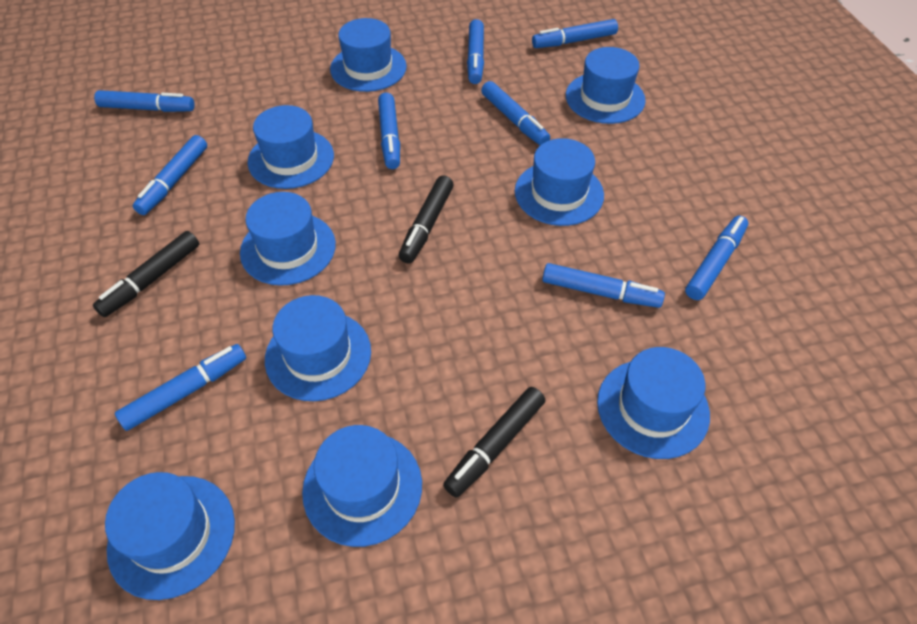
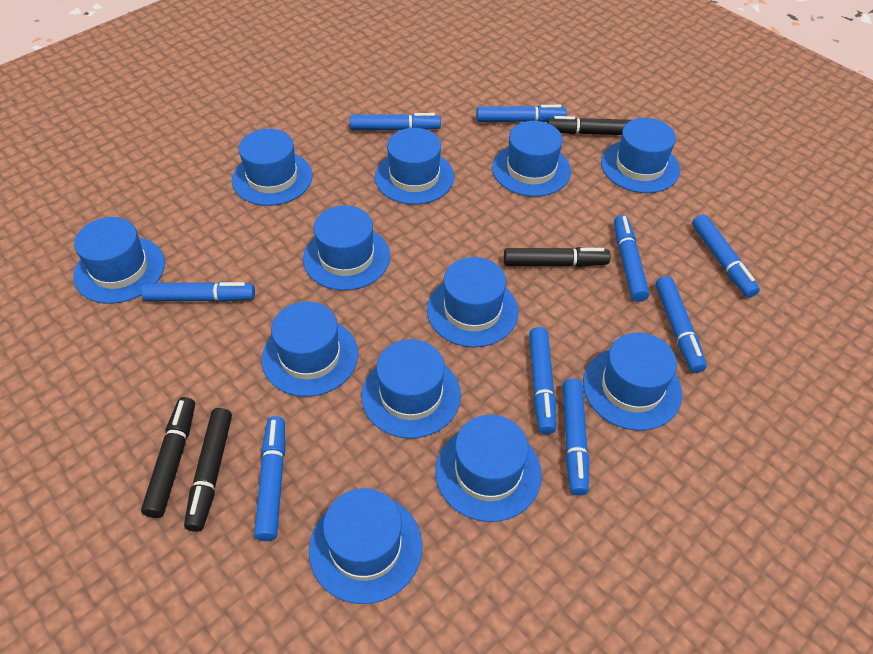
black marker: 3 -> 4
blue hat: 9 -> 12

